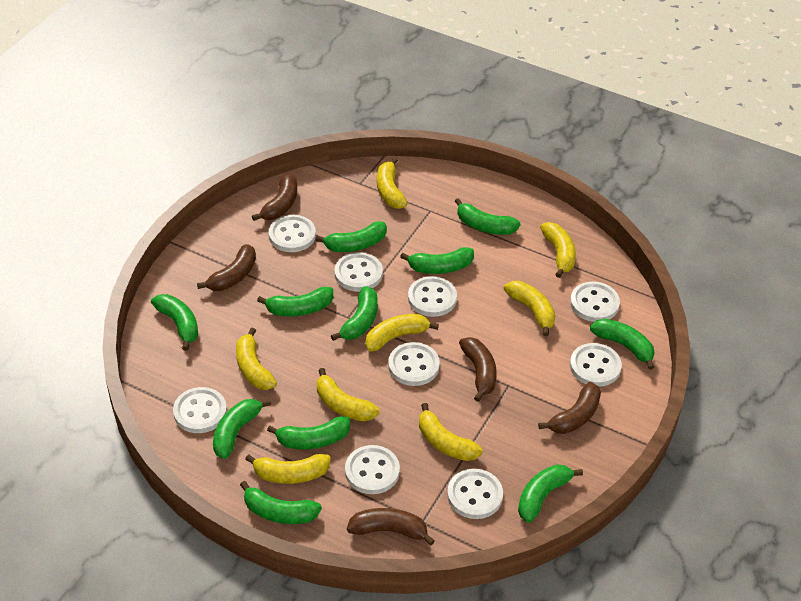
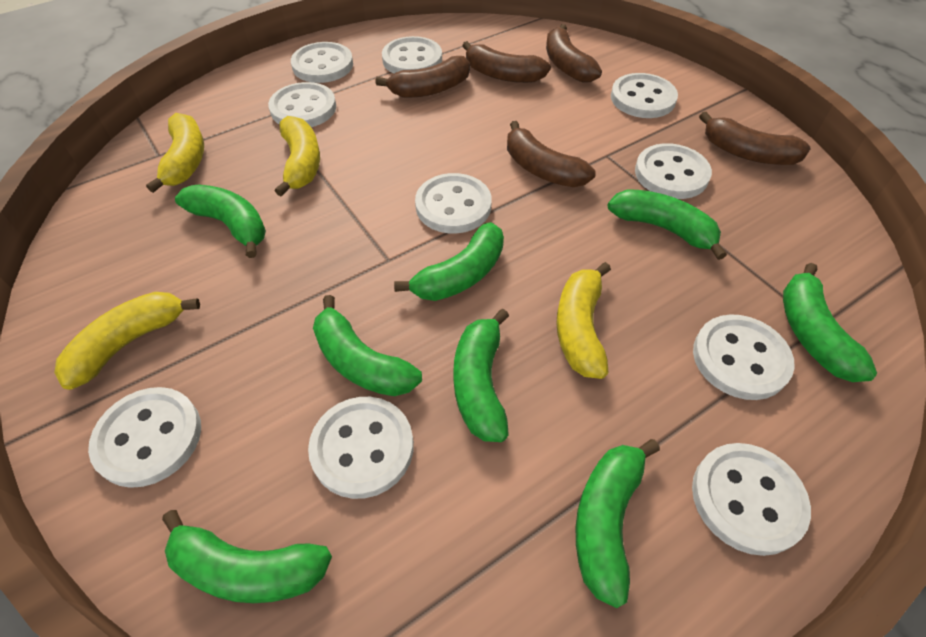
green banana: 11 -> 8
white button: 9 -> 10
yellow banana: 8 -> 4

